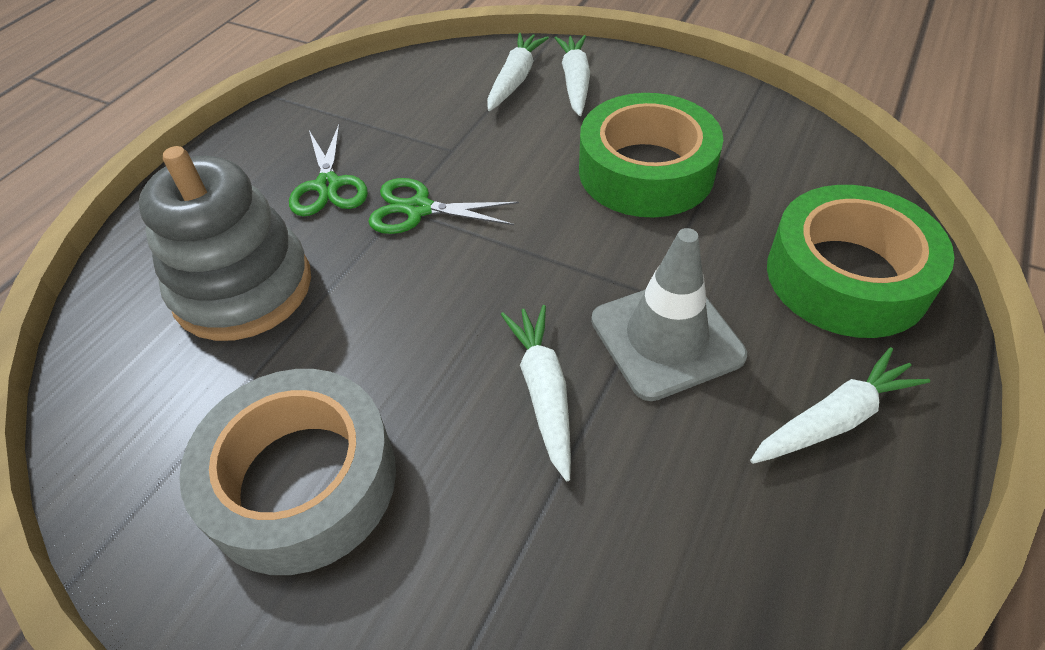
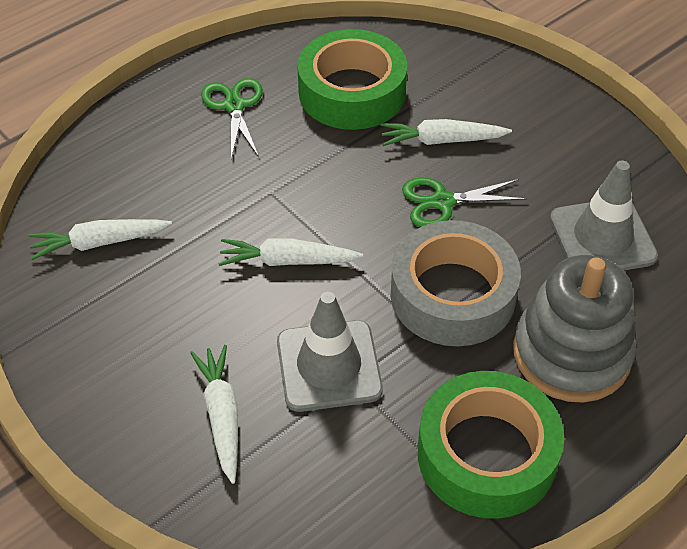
grey traffic cone: 1 -> 2

